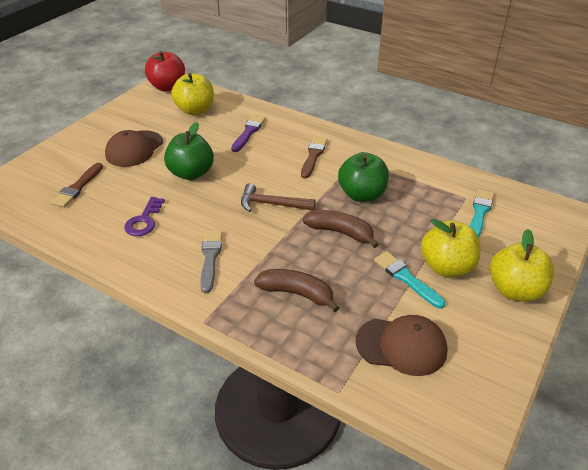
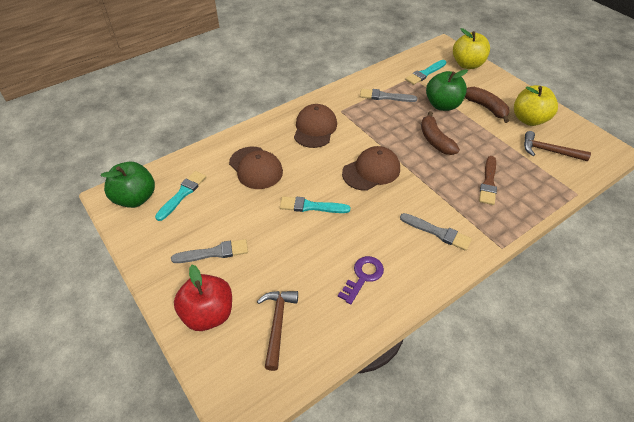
brown brush: 2 -> 1
brown cap: 2 -> 3
brown hammer: 1 -> 2
grey brush: 1 -> 3
purple brush: 1 -> 0
turquoise brush: 2 -> 3
yellow apple: 3 -> 2

